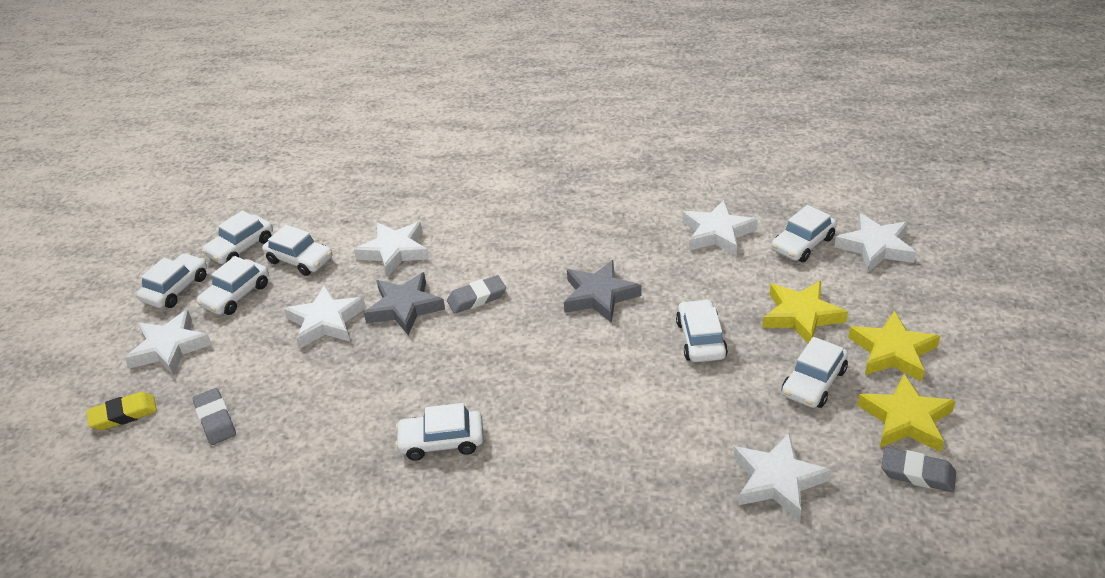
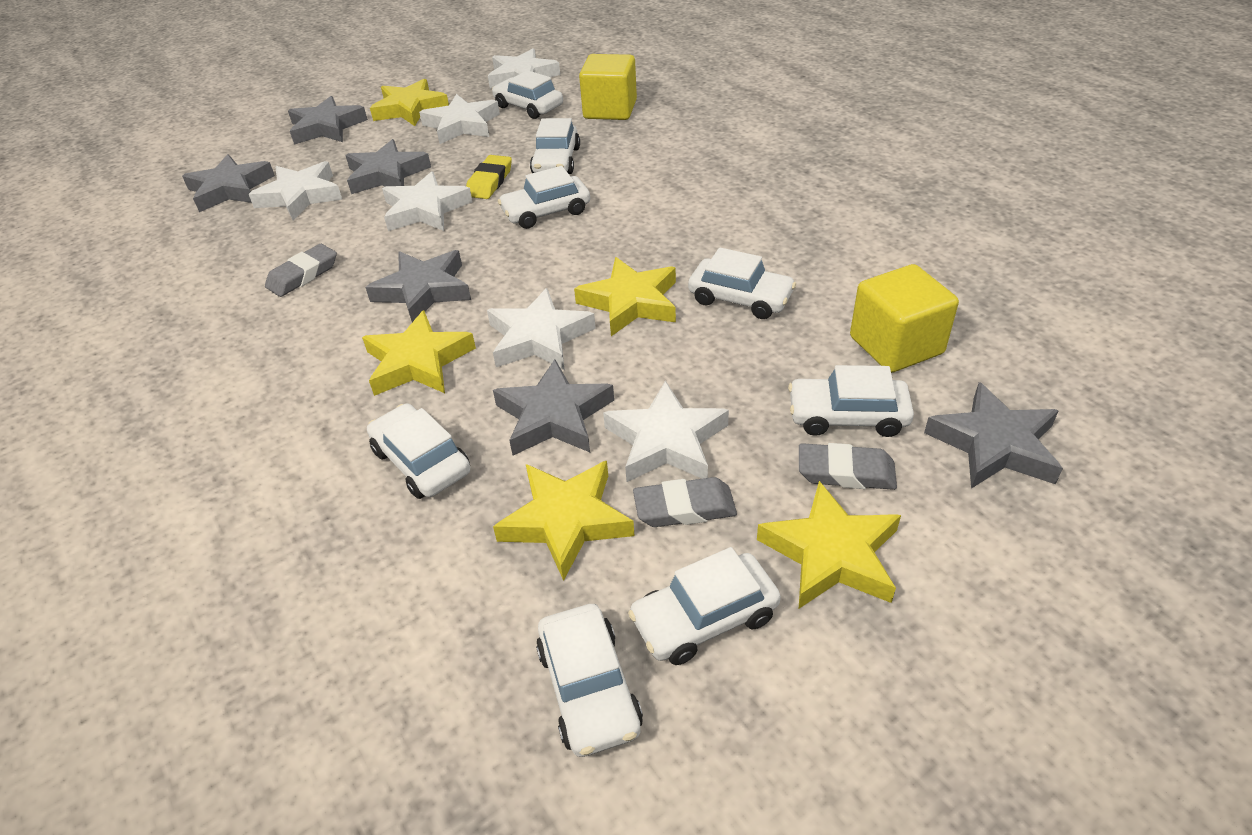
grey star: 2 -> 6
yellow cube: 0 -> 2
yellow star: 3 -> 5

